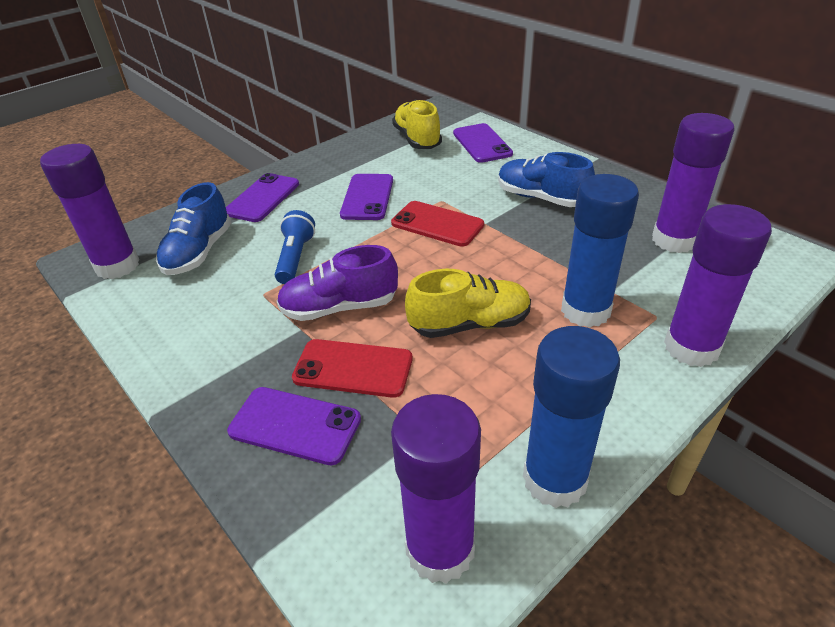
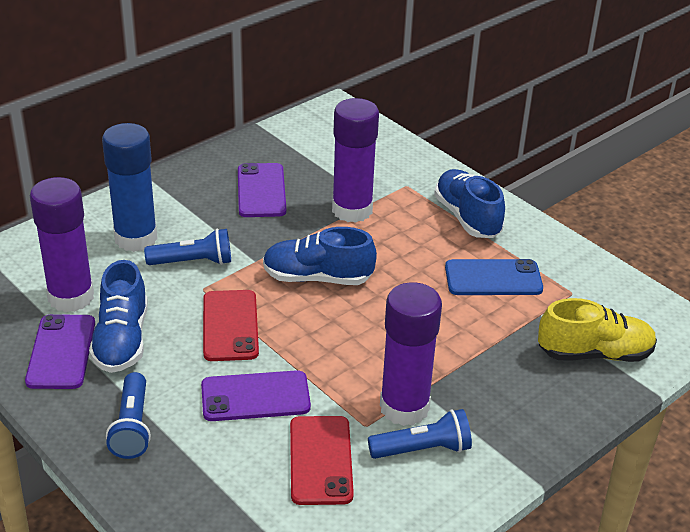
blue flashlight: 1 -> 3
blue glue stick: 2 -> 1
blue phone: 0 -> 1
blue shoe: 2 -> 3
purple glue stick: 4 -> 3
purple phone: 4 -> 3
purple shoe: 1 -> 0
yellow shoe: 2 -> 1

